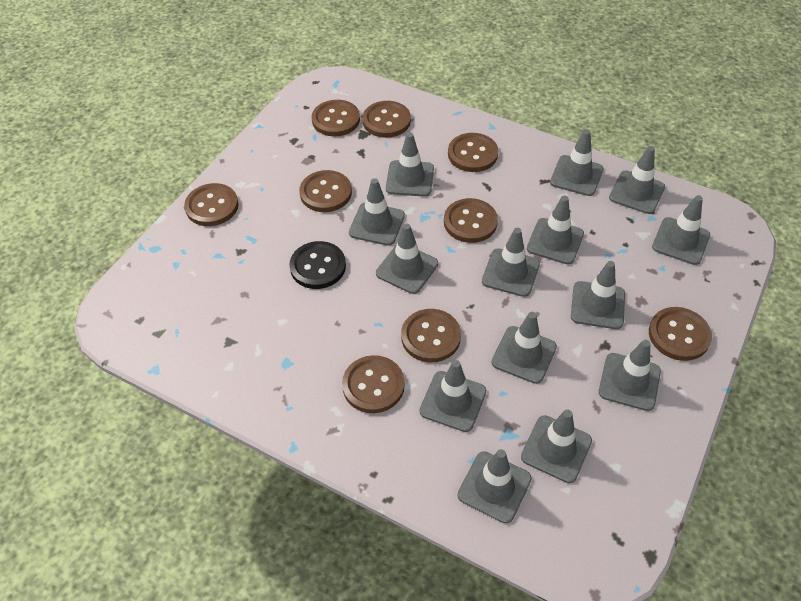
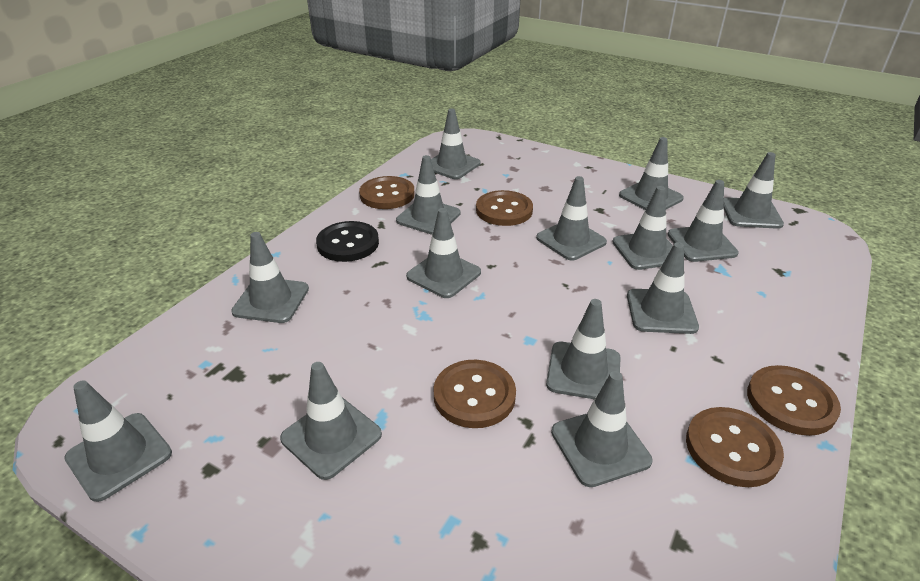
brown button: 9 -> 5

